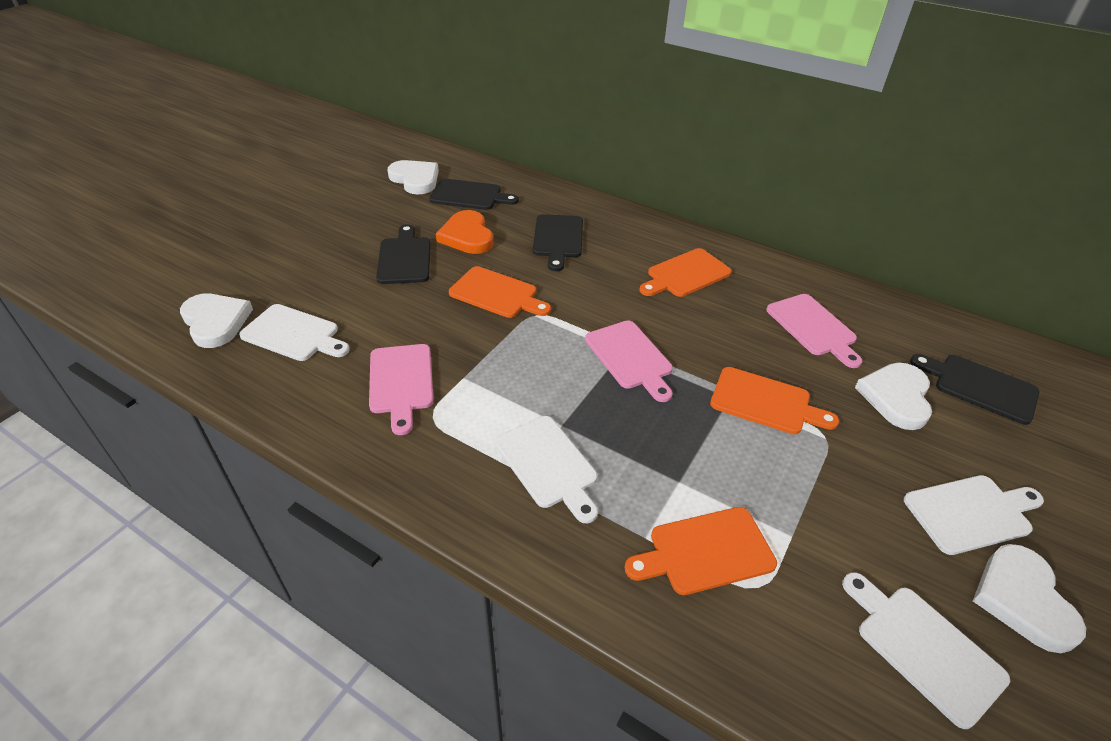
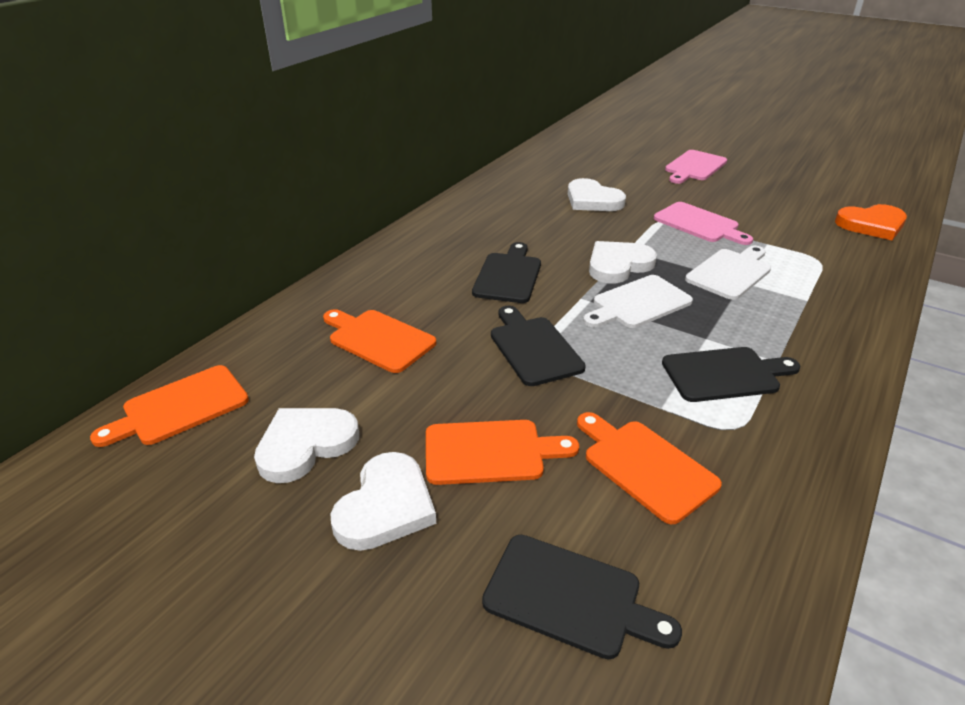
pink cutting board: 3 -> 2
white cutting board: 4 -> 2

